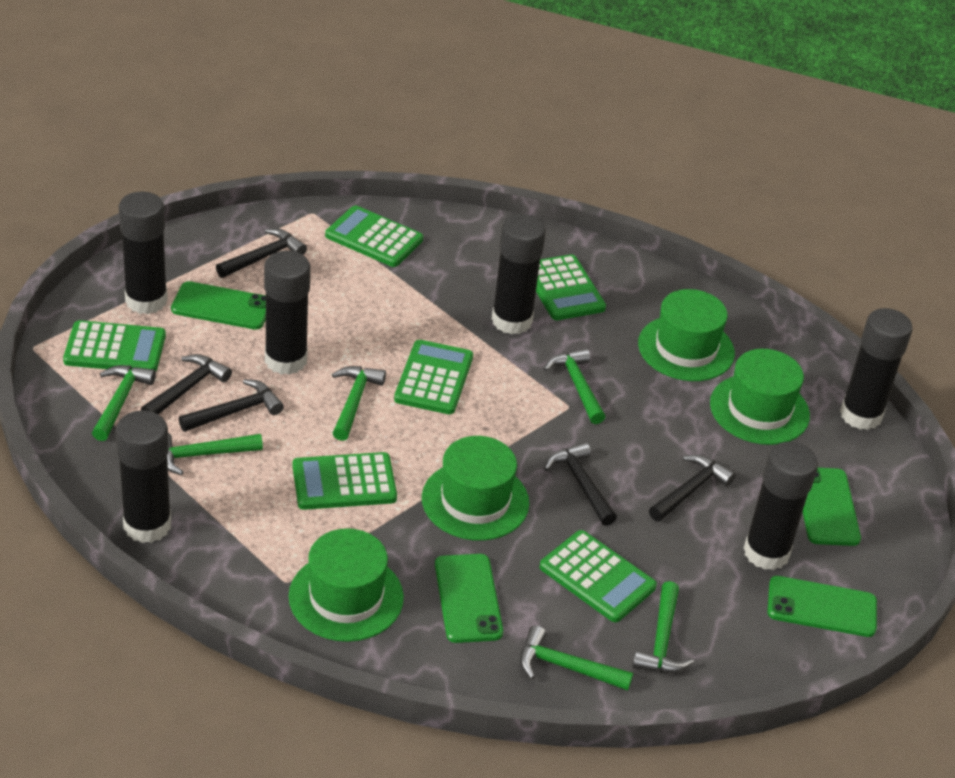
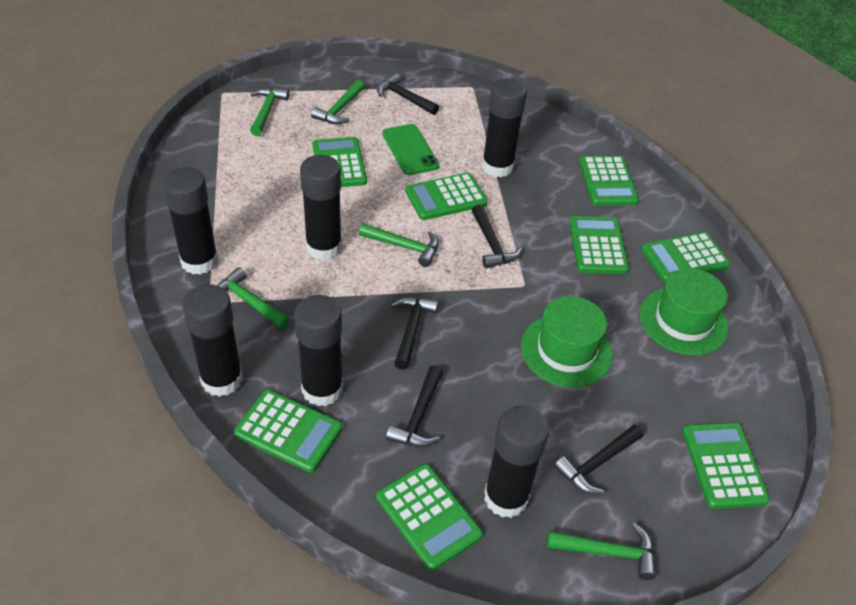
green calculator: 6 -> 8
green hammer: 6 -> 5
green hat: 4 -> 2
green phone: 4 -> 1

